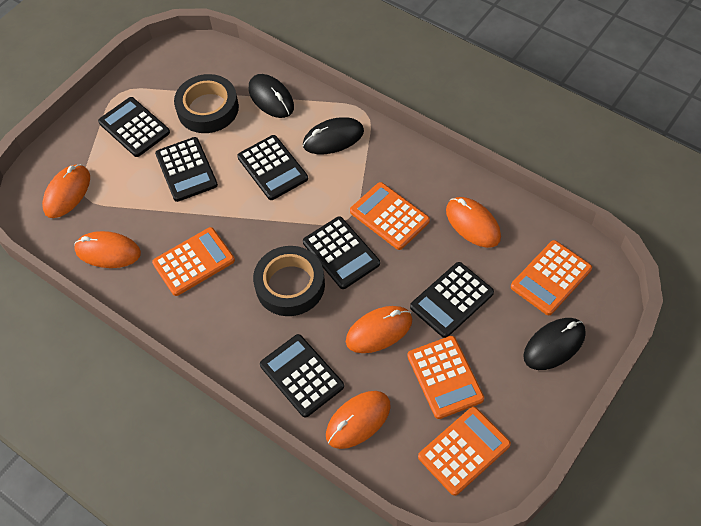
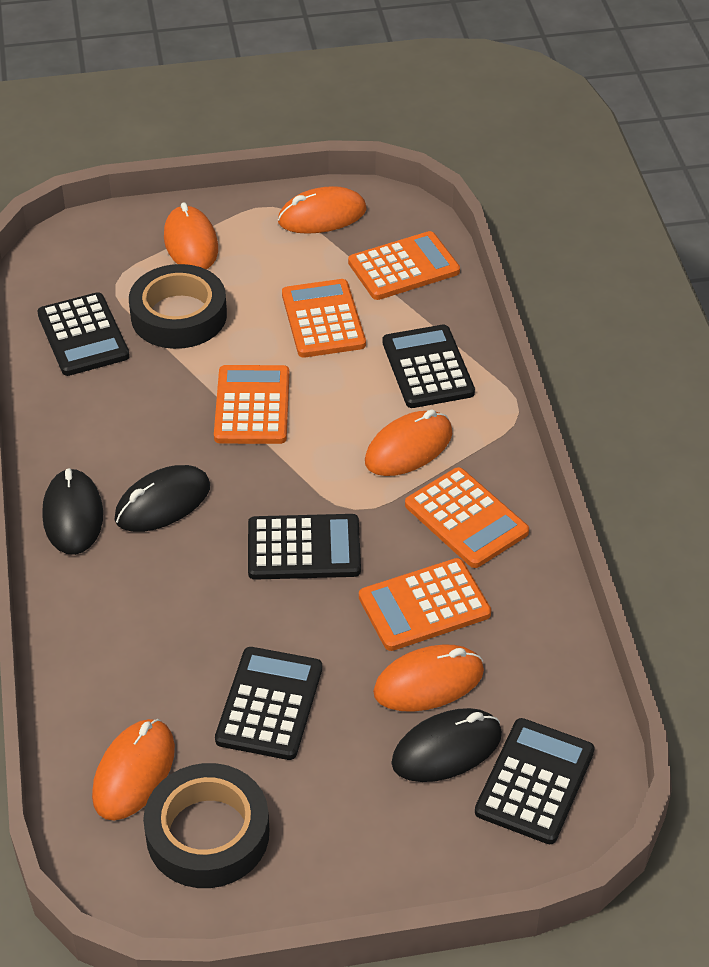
black calculator: 6 -> 5

